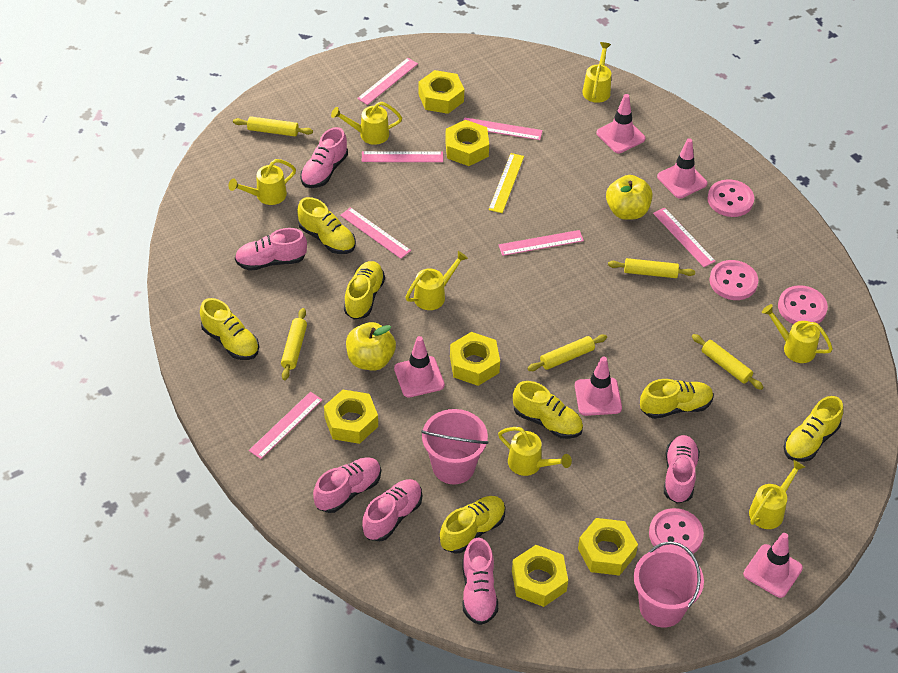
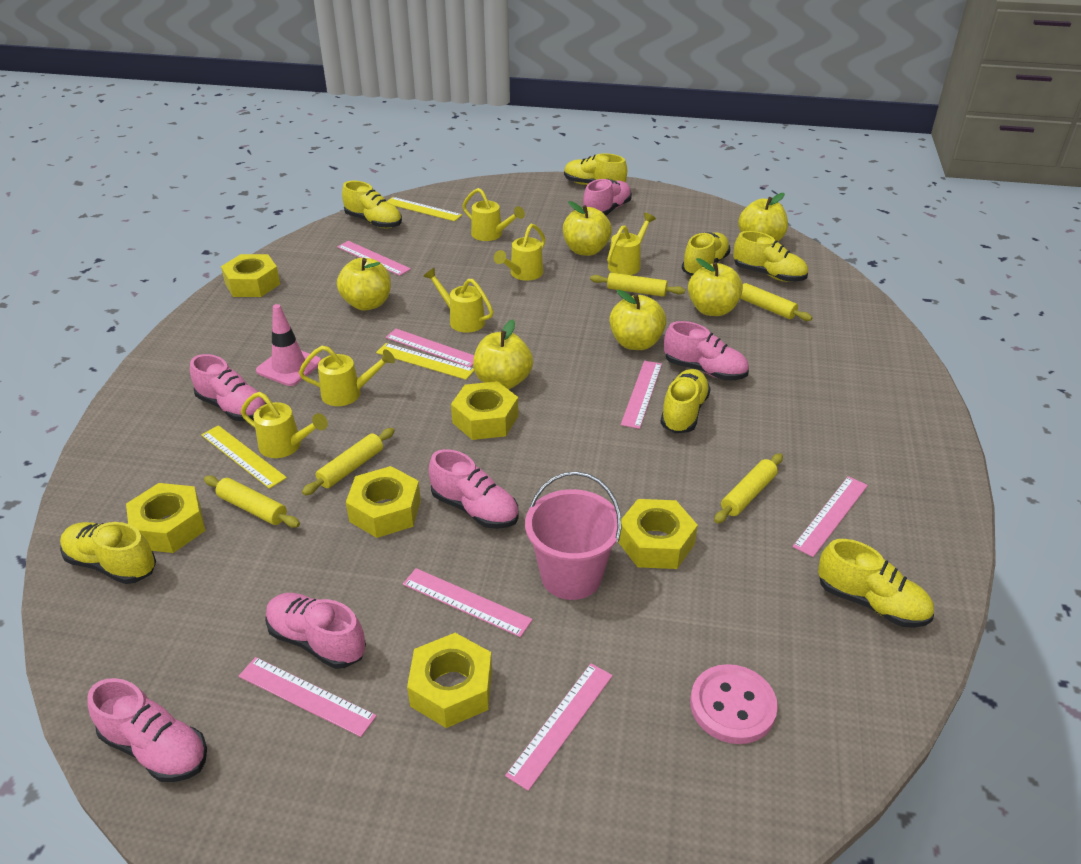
pink bucket: 2 -> 1
pink button: 4 -> 1
pink traffic cone: 5 -> 1
yellow apple: 2 -> 6
yellow ruler: 1 -> 3
yellow watering can: 7 -> 6

